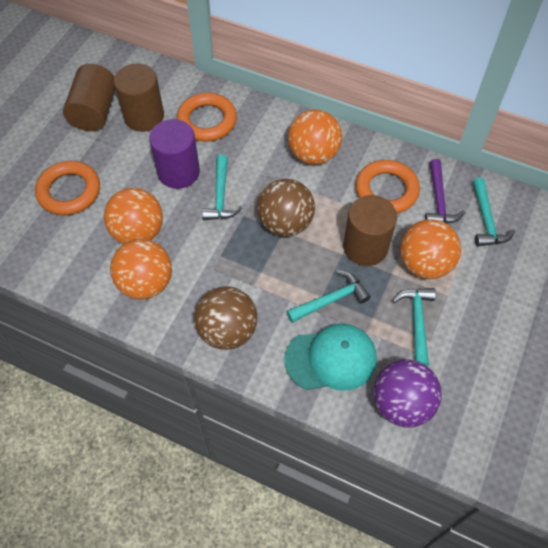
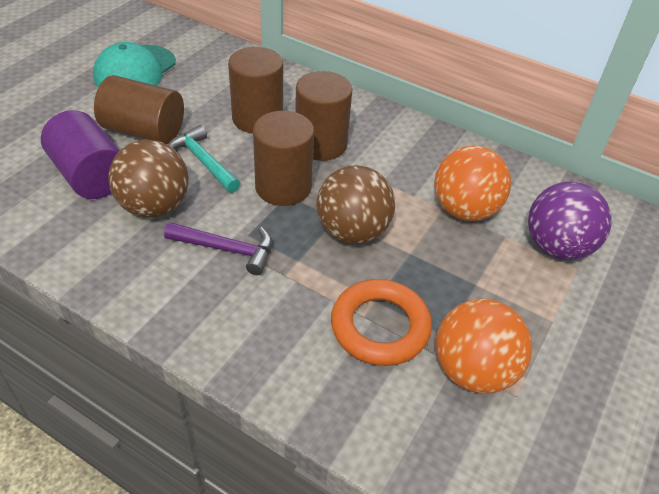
brown cylinder: 3 -> 4
orange ball: 4 -> 2
orange ring: 3 -> 1
turquoise hammer: 4 -> 1

